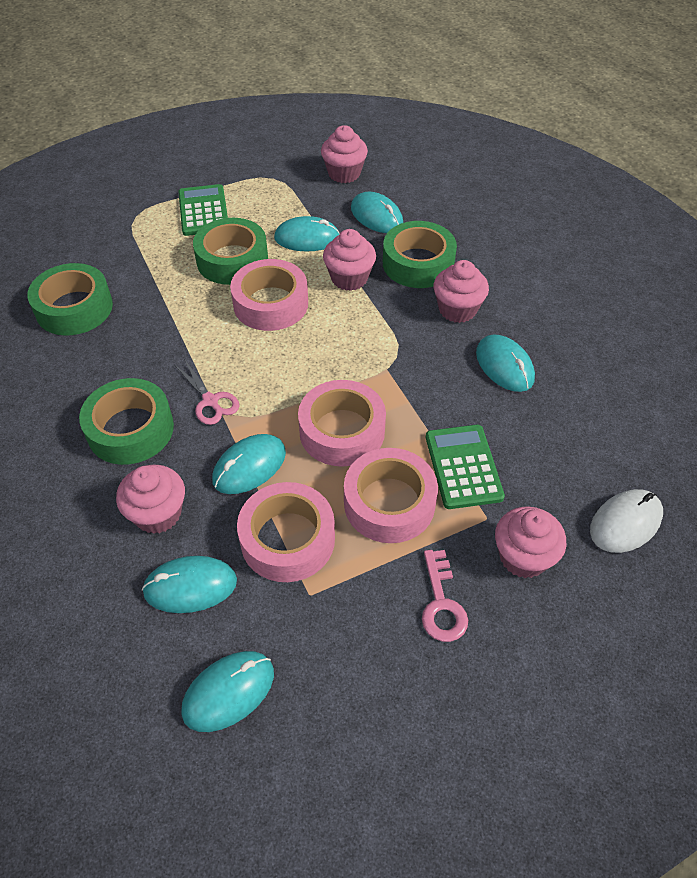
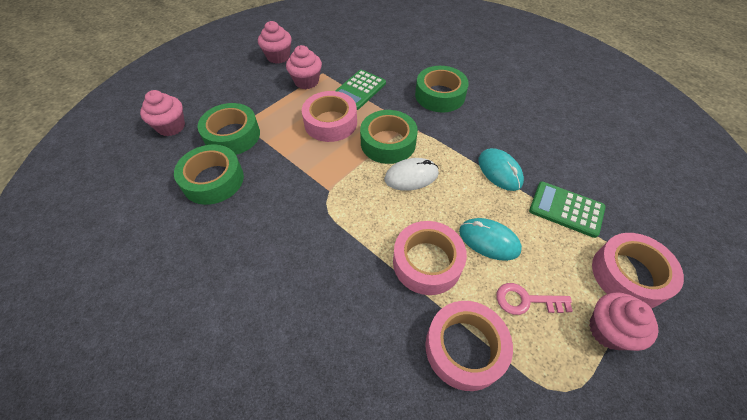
pink cupcake: 5 -> 4
pink scissors: 1 -> 0
turquoise mouse: 6 -> 2

